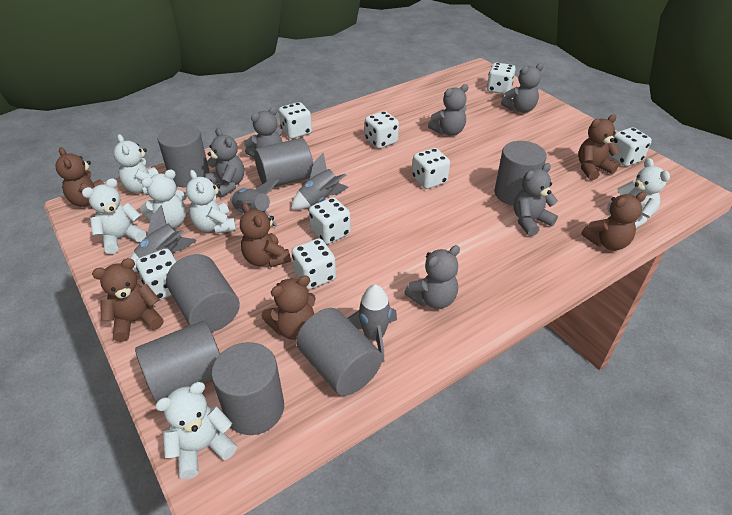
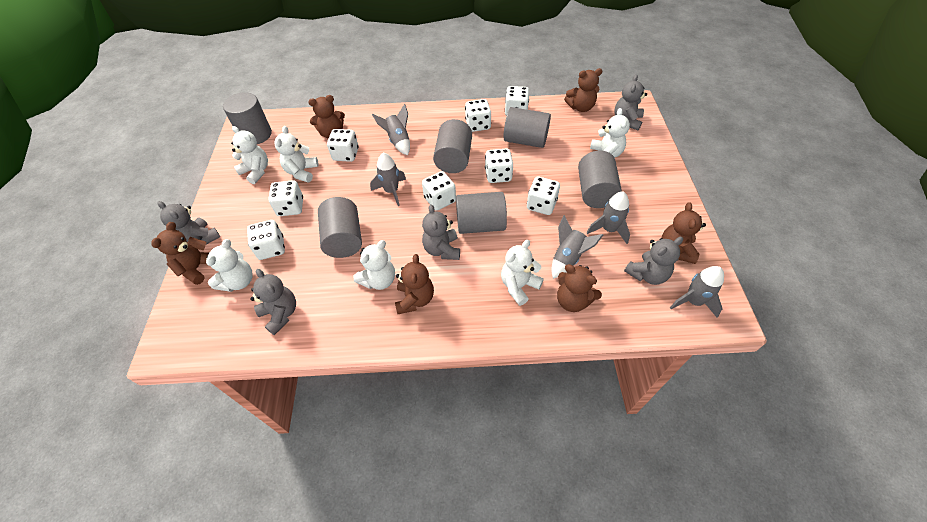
grey cylinder: 7 -> 6
grey rocket: 4 -> 5
grey teddy bear: 6 -> 5

